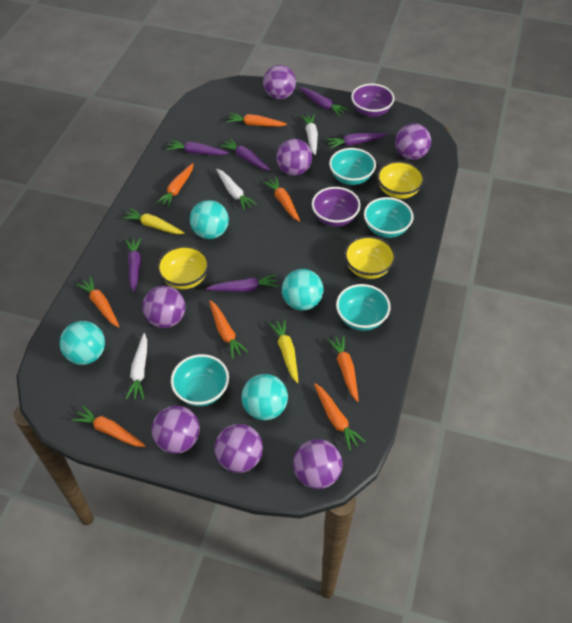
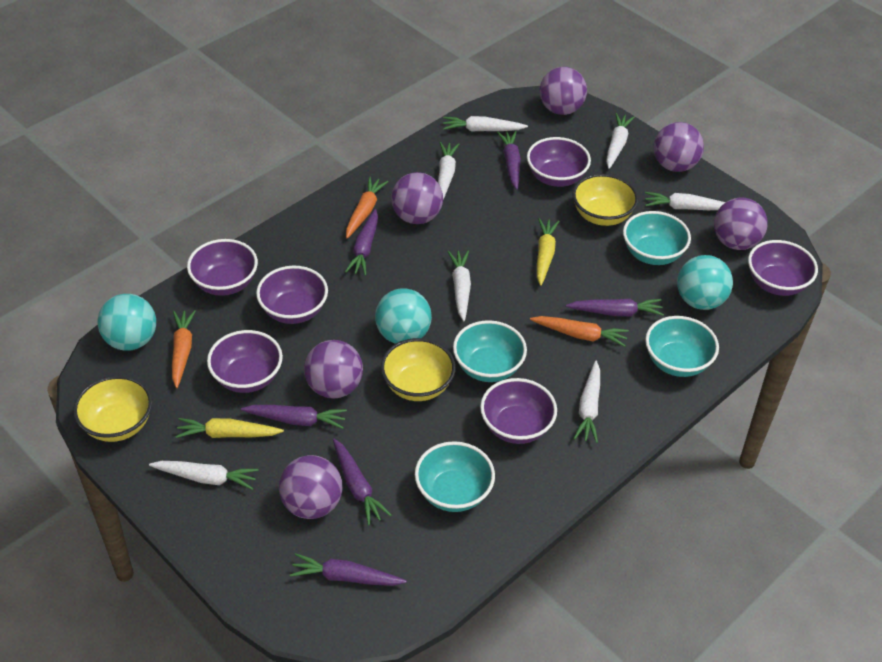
orange carrot: 8 -> 3
purple ball: 7 -> 6
purple bowl: 2 -> 6
turquoise ball: 4 -> 3
white carrot: 3 -> 7

